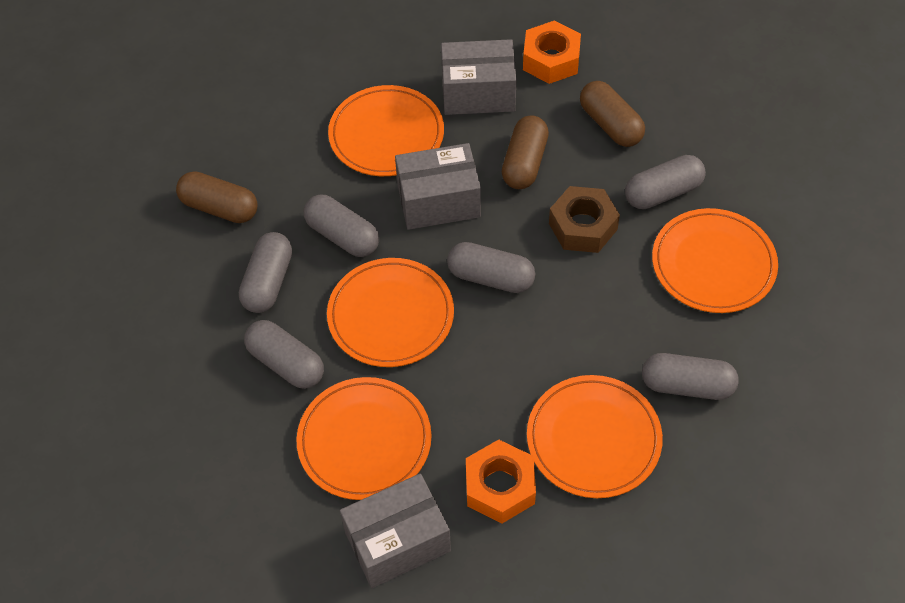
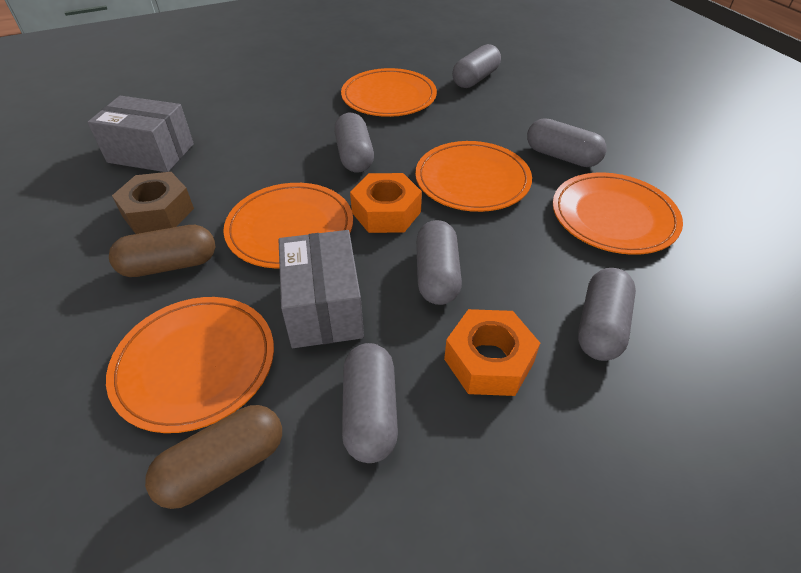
brown capsule: 3 -> 2
grey box: 3 -> 2

